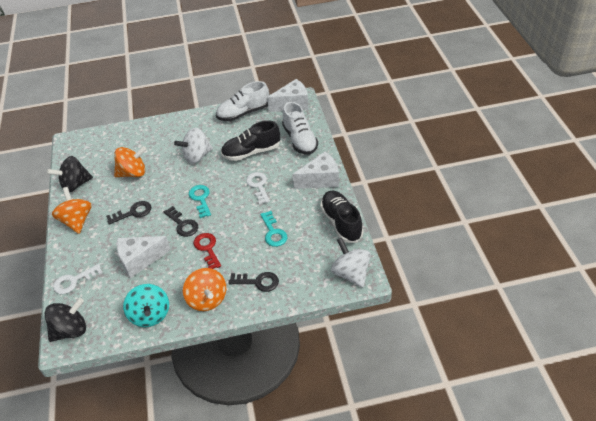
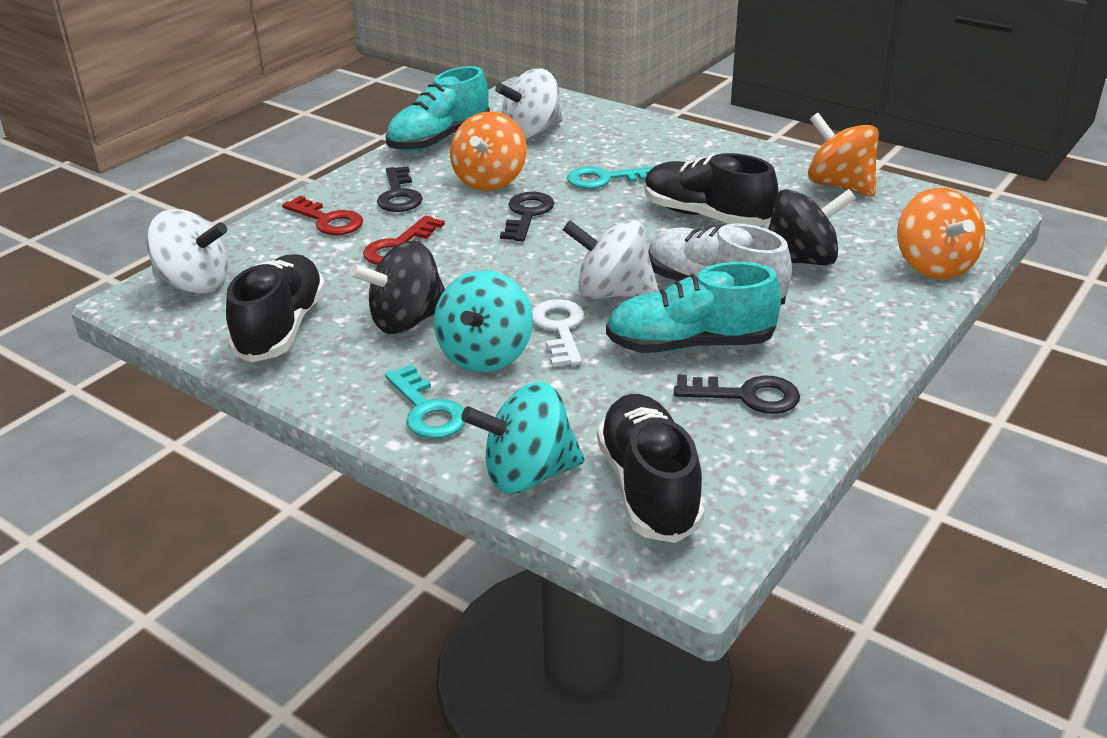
black shoe: 2 -> 3
red key: 1 -> 2
turquoise shoe: 0 -> 2
turquoise spinning top: 1 -> 2
white cheese: 3 -> 0
white key: 2 -> 1
white shoe: 2 -> 1
white spinning top: 2 -> 3

